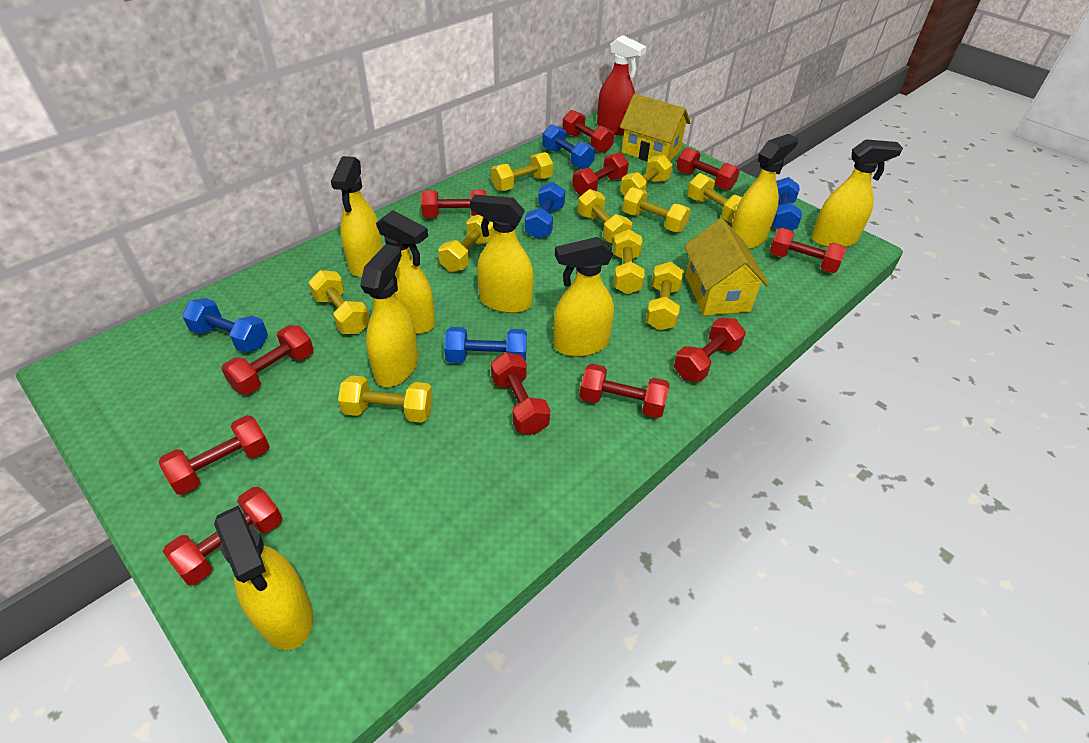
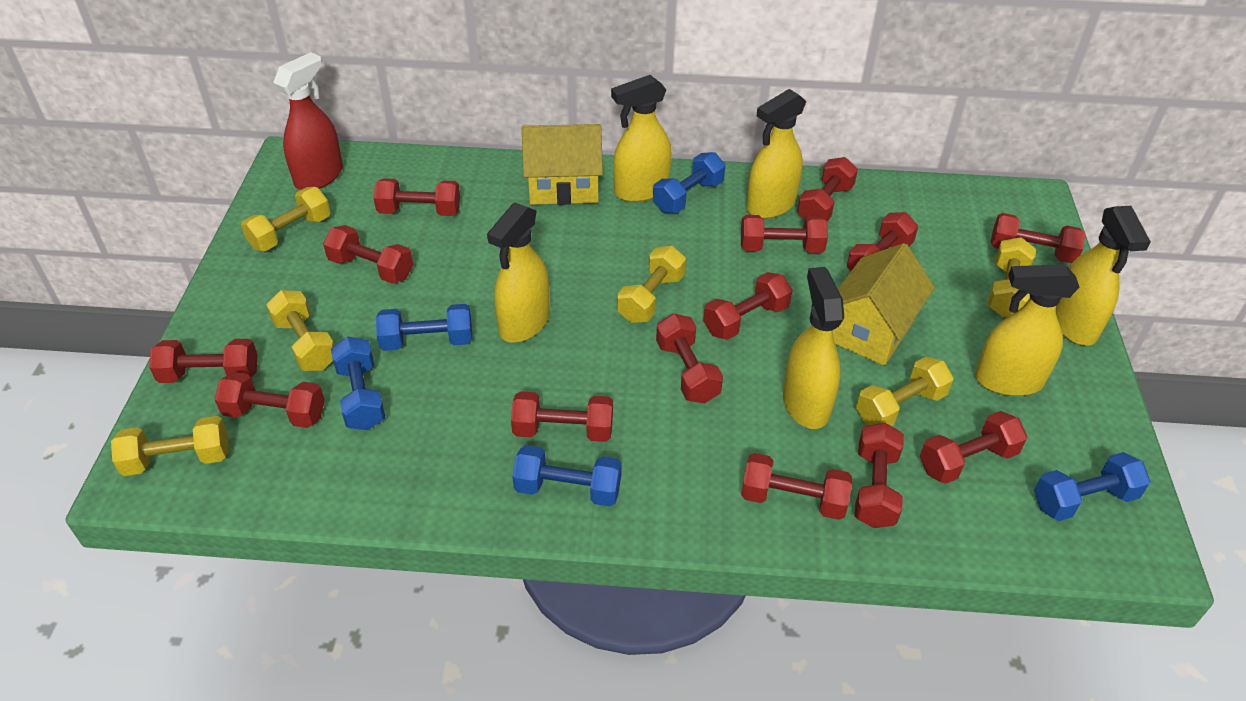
red dumbbell: 11 -> 14
yellow dumbbell: 10 -> 6
yellow spray bottle: 8 -> 6

